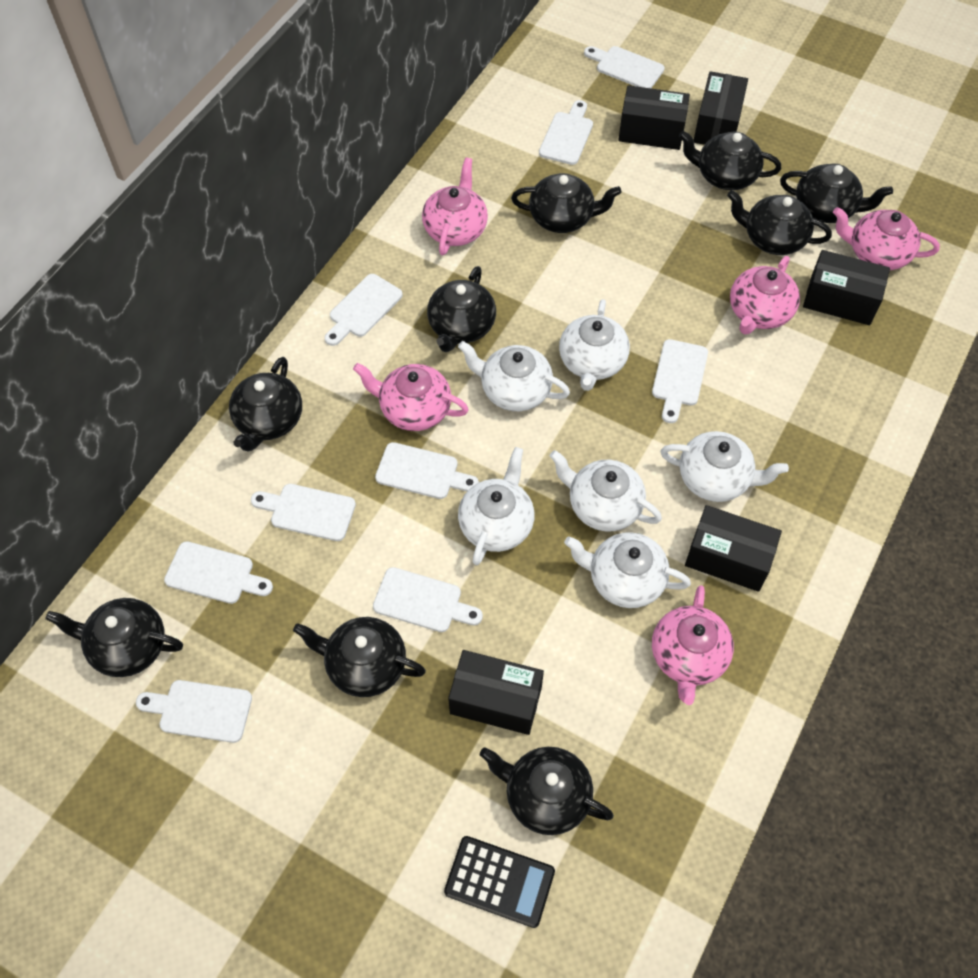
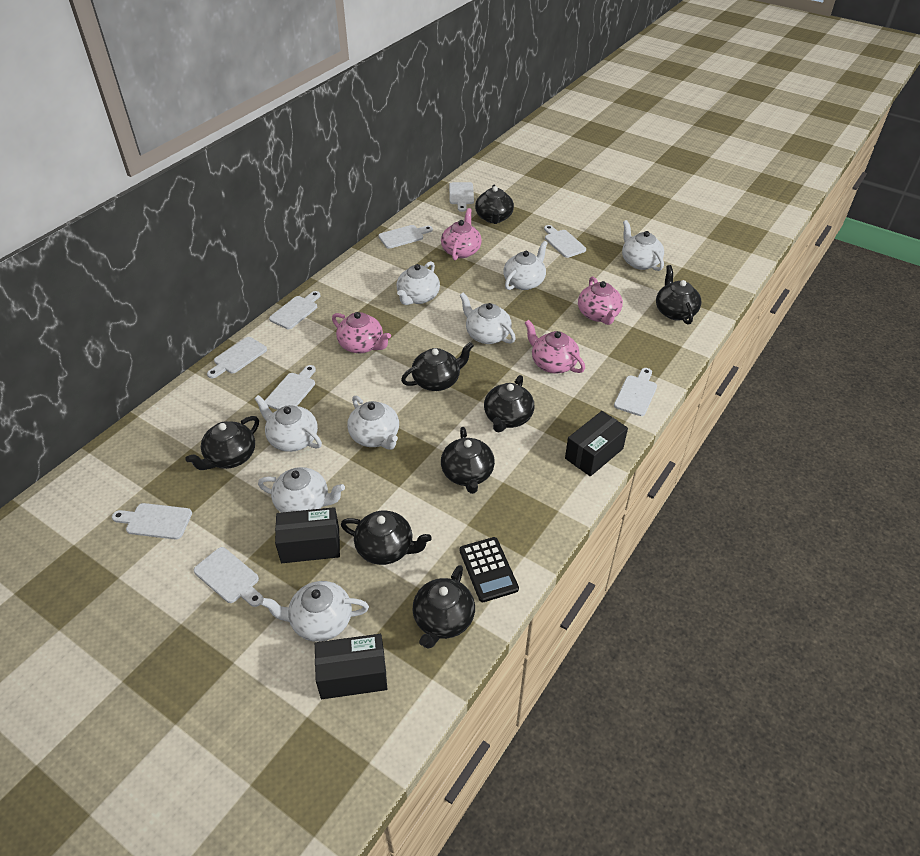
black box: 5 -> 3
black teapot: 9 -> 8
pink teapot: 5 -> 4
white teapot: 6 -> 8

